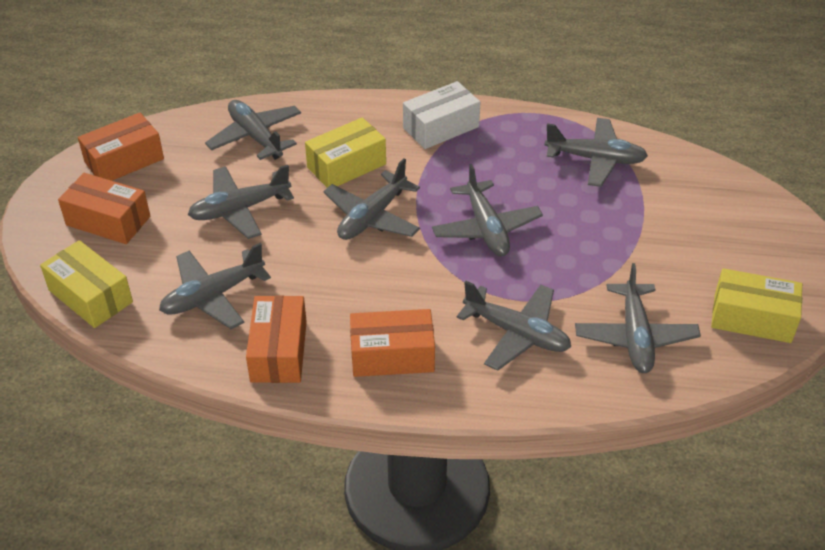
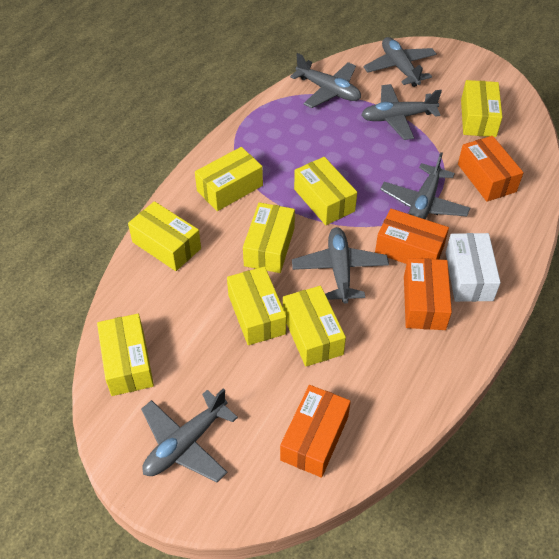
grey plane: 8 -> 6
yellow box: 3 -> 8

